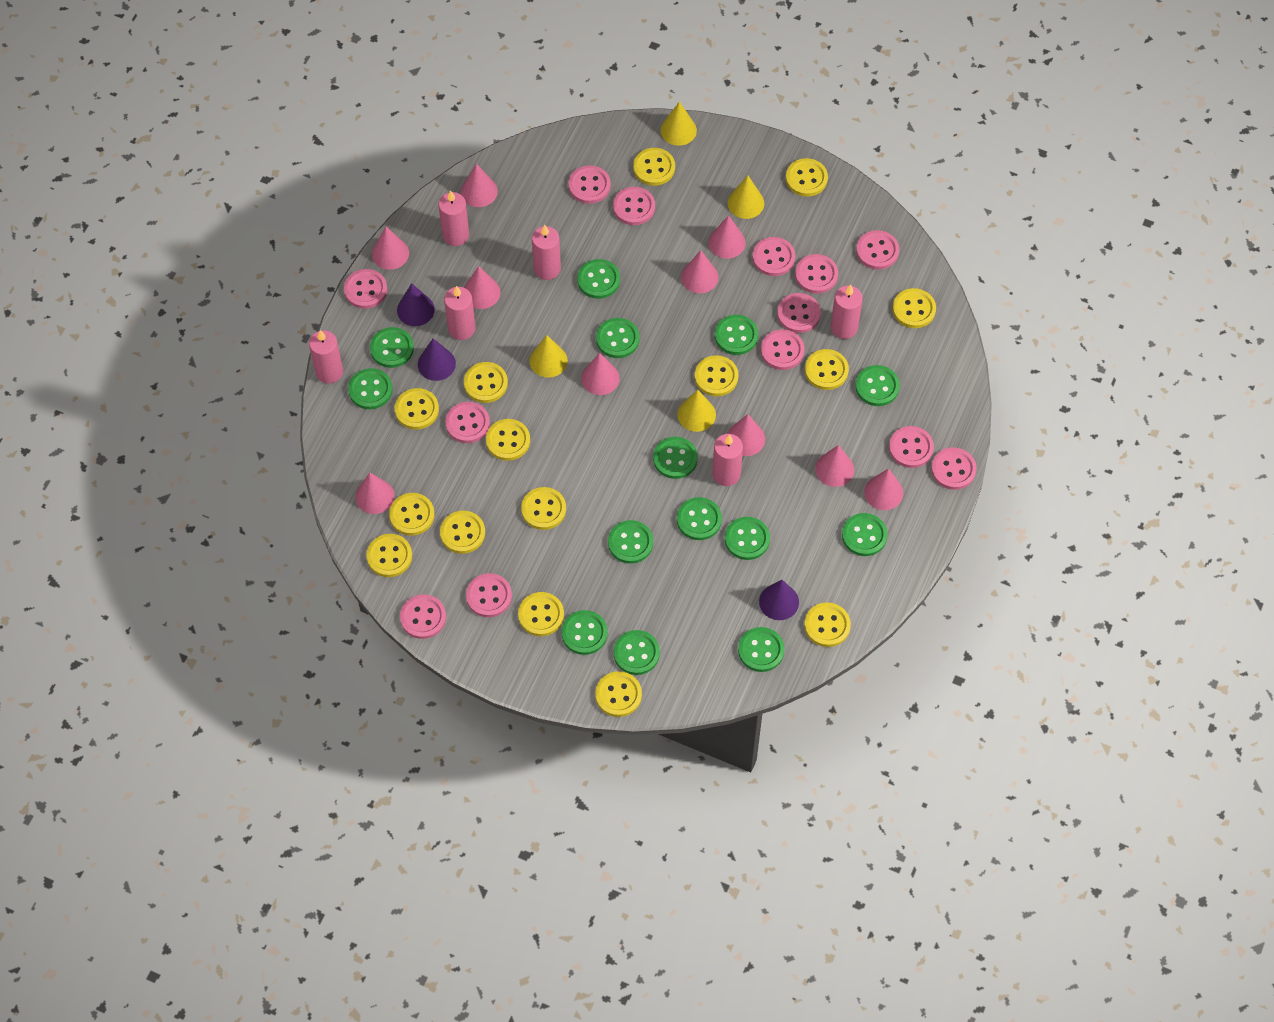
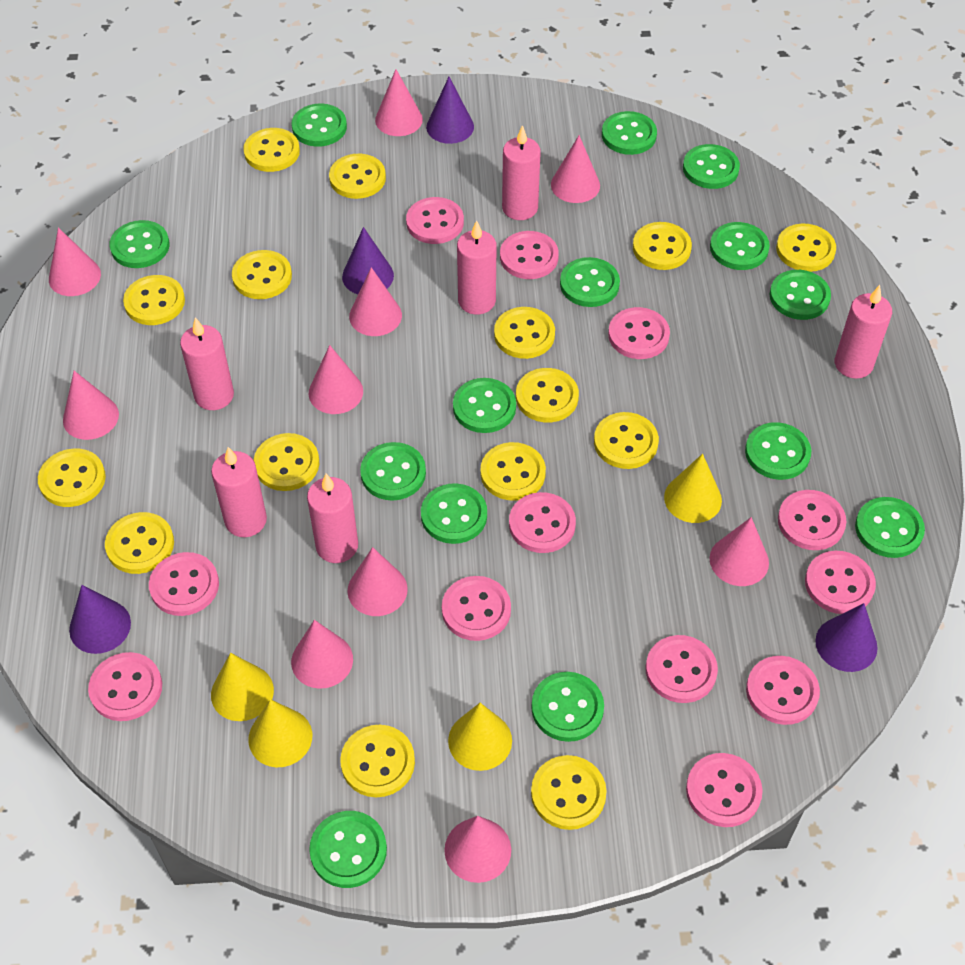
pink button: 13 -> 12
purple cone: 3 -> 4

